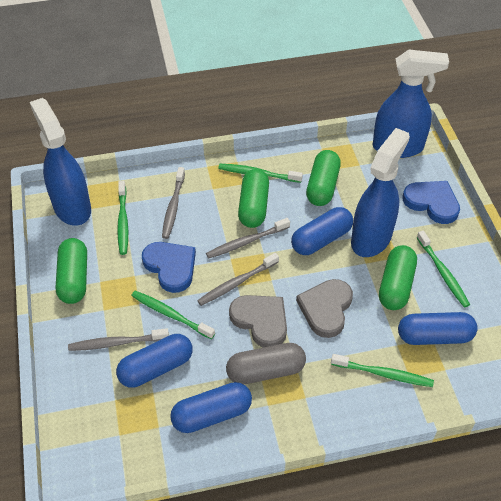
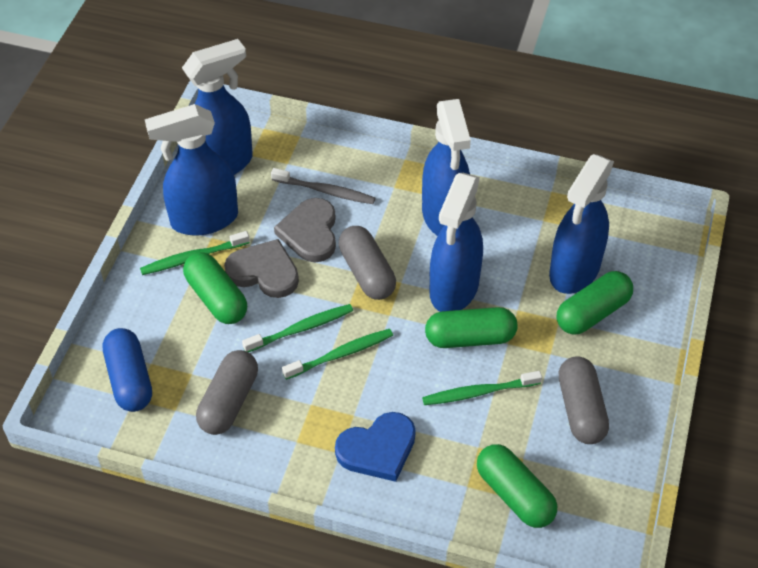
blue capsule: 4 -> 1
blue heart: 2 -> 1
blue spray bottle: 3 -> 5
green toothbrush: 5 -> 4
grey capsule: 1 -> 3
grey toothbrush: 4 -> 1

